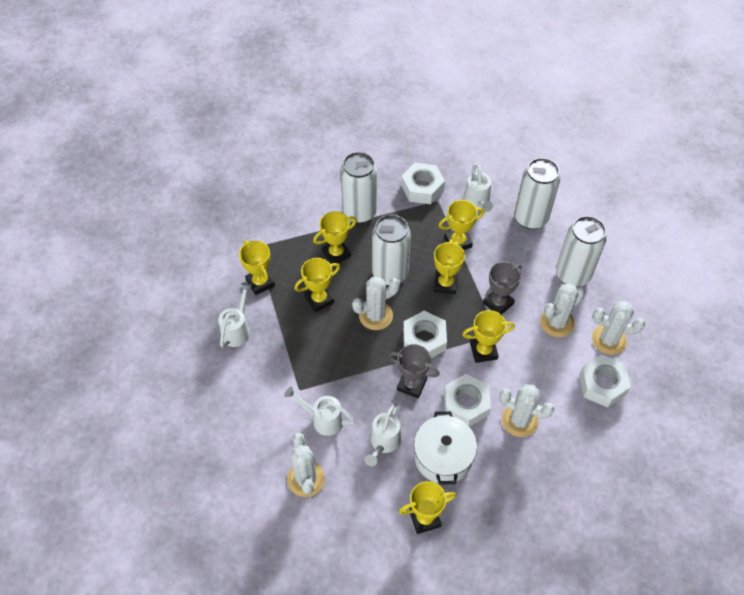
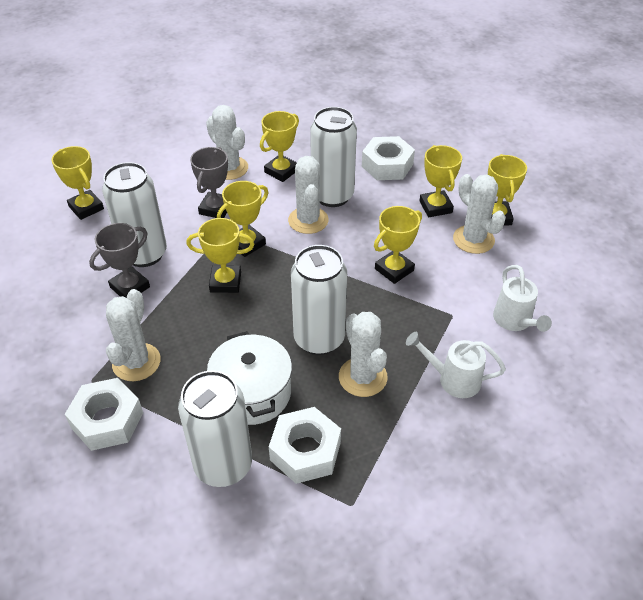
white nut: 4 -> 3
white watering can: 4 -> 2

